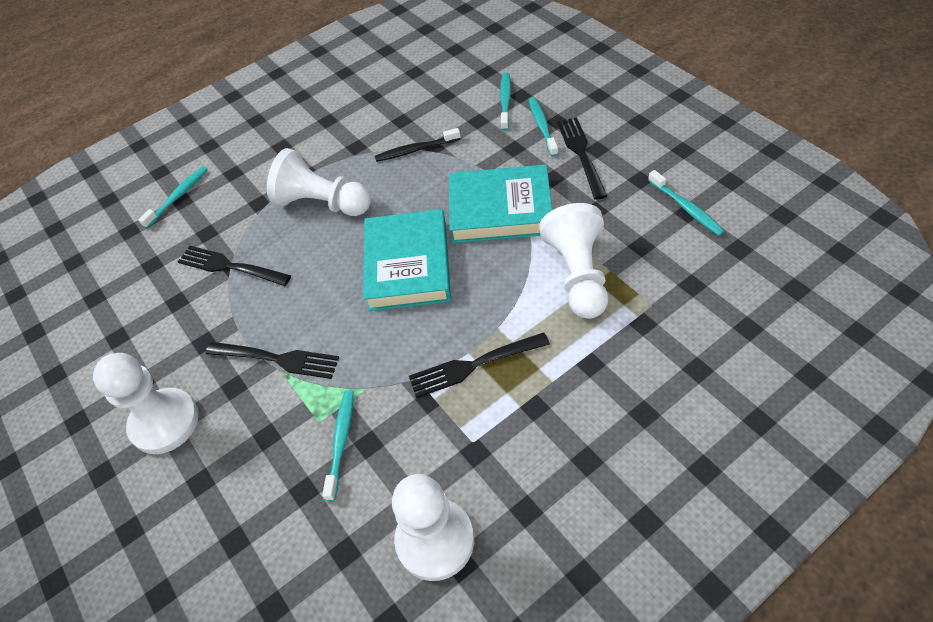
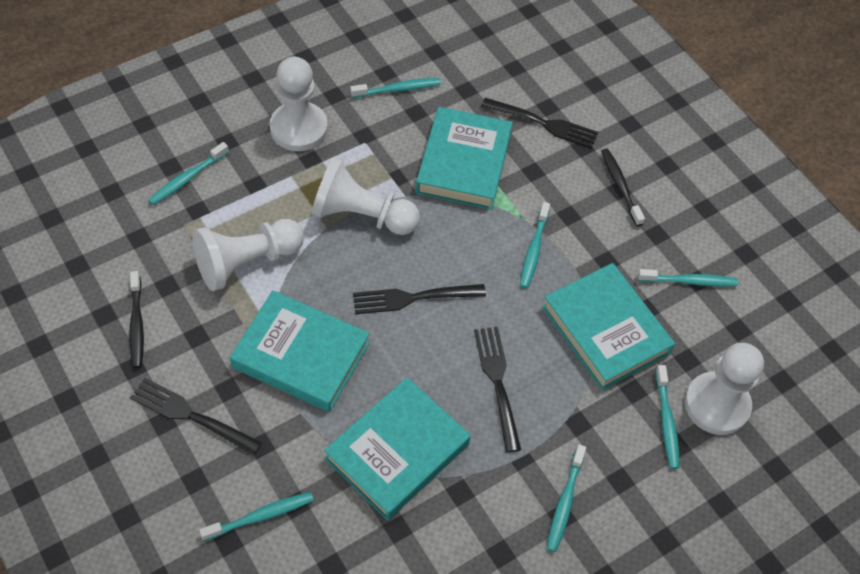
black toothbrush: 1 -> 2
turquoise book: 2 -> 4
turquoise toothbrush: 5 -> 7

